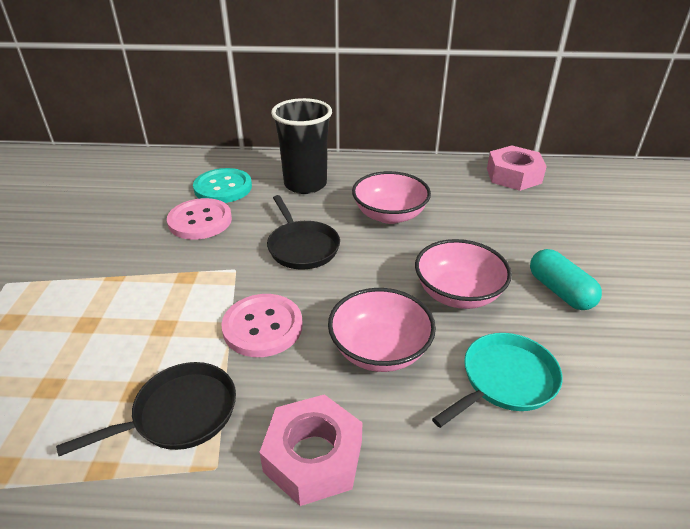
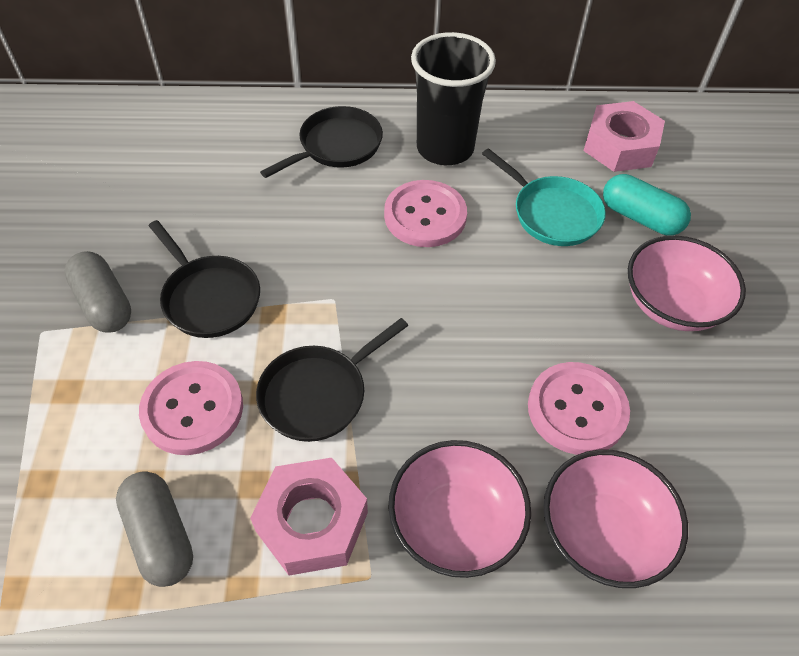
black pan: 2 -> 3
grey capsule: 0 -> 2
pink button: 2 -> 3
turquoise button: 1 -> 0

